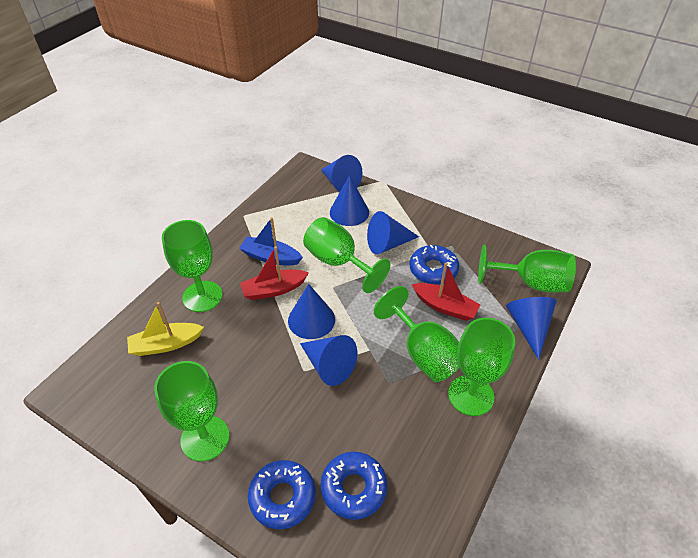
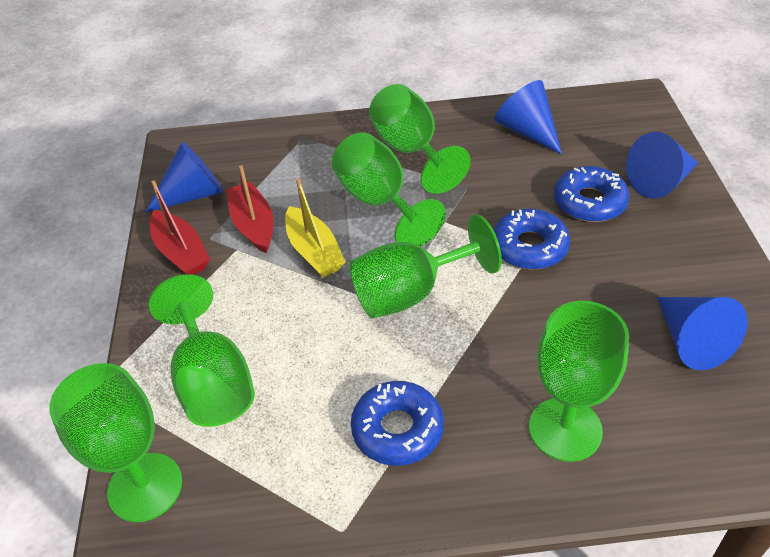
blue boat: 1 -> 0
blue cone: 6 -> 4

